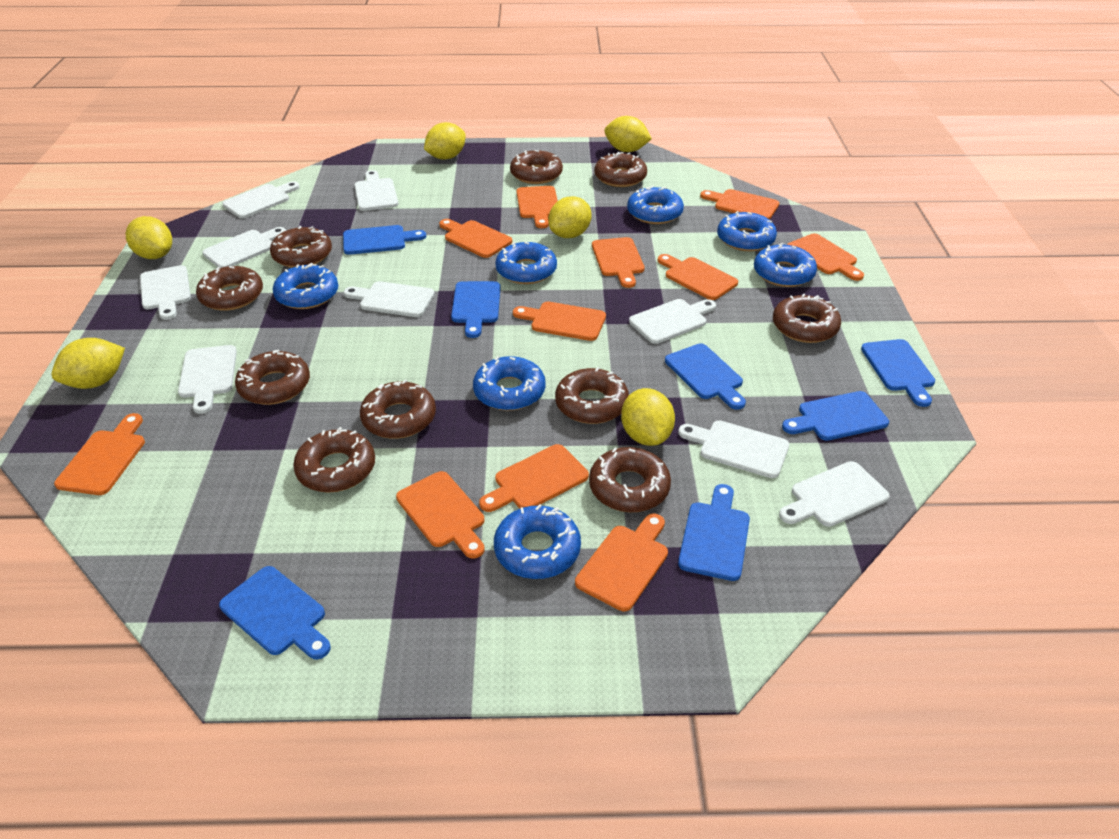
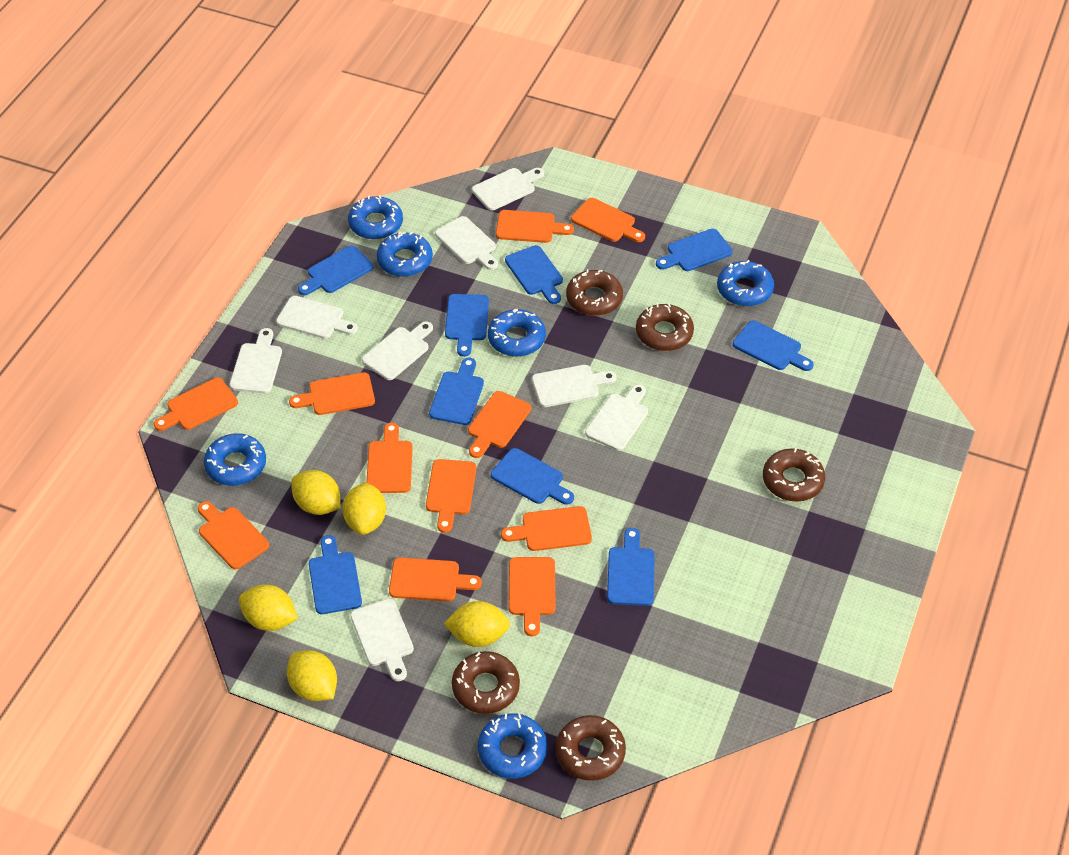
blue cutting board: 7 -> 9
blue donut: 7 -> 6
brown donut: 10 -> 5
white cutting board: 9 -> 8
yellow lemon: 6 -> 5

